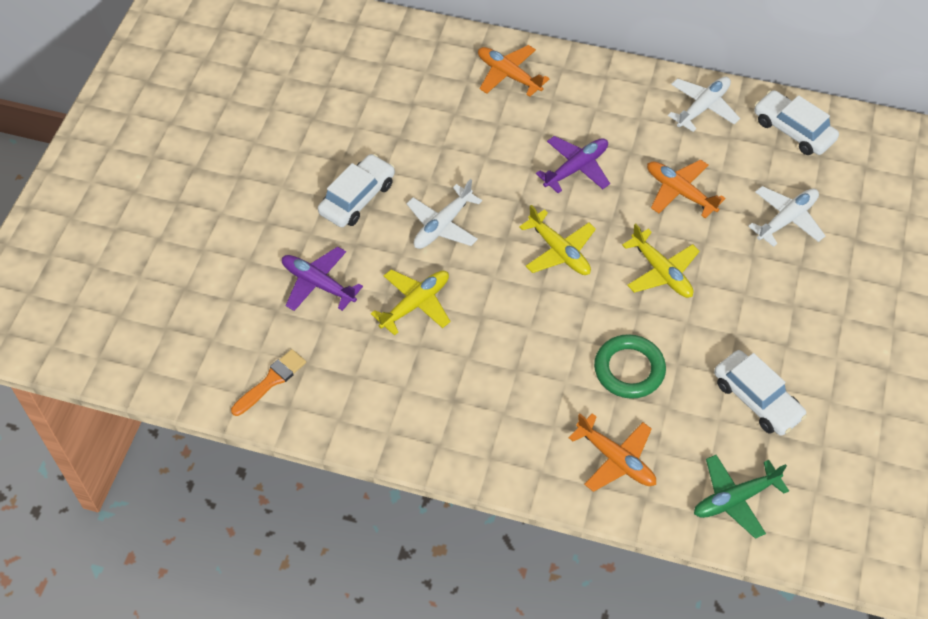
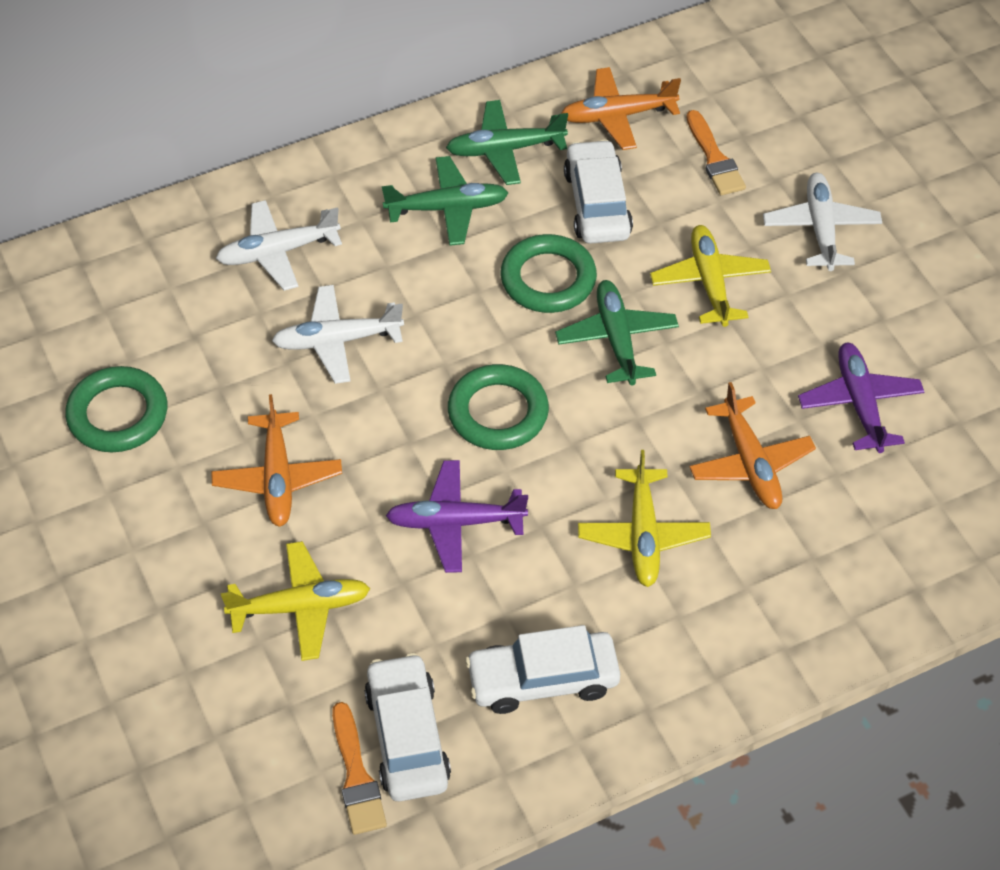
green plane: 1 -> 3
green ring: 1 -> 3
orange brush: 1 -> 2

